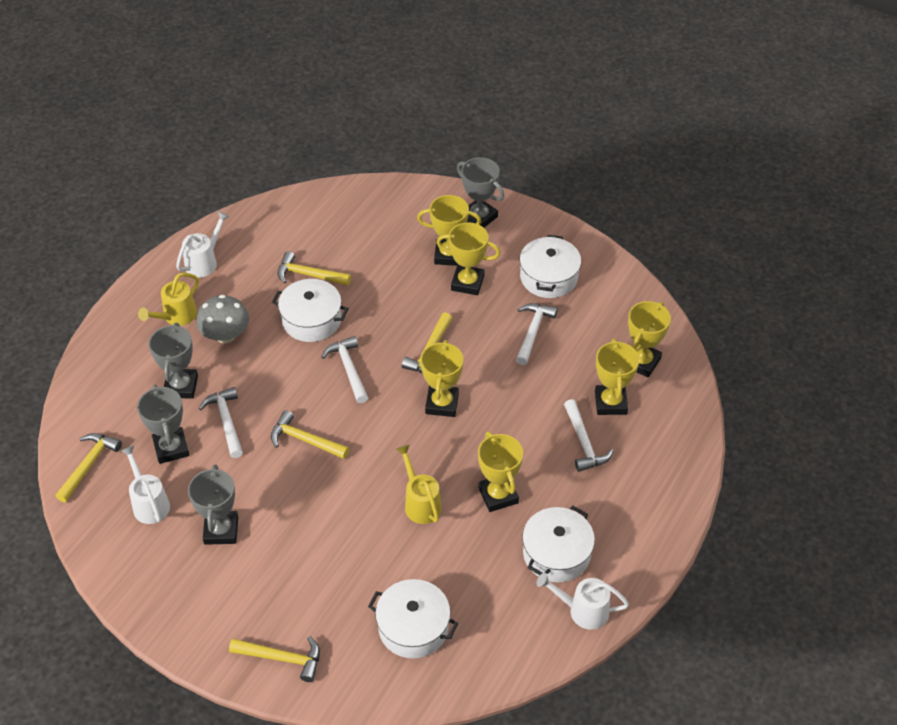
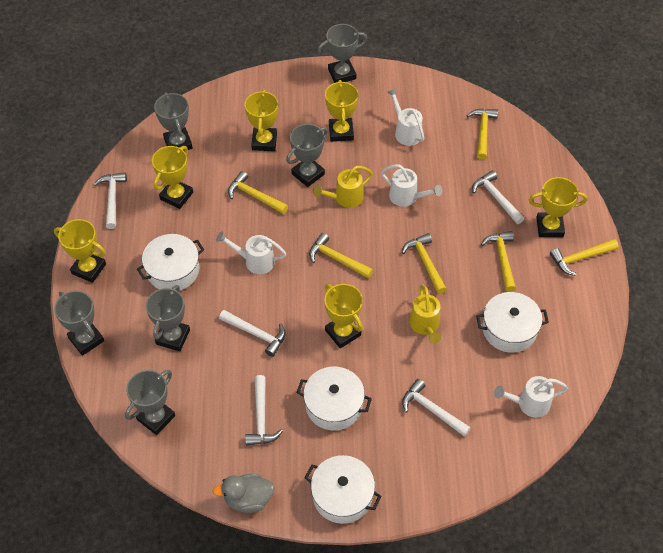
grey duck: 0 -> 1
grey mushroom: 1 -> 0
grey trophy: 4 -> 6
white hammer: 4 -> 5
white watering can: 3 -> 4
yellow hammer: 5 -> 6

